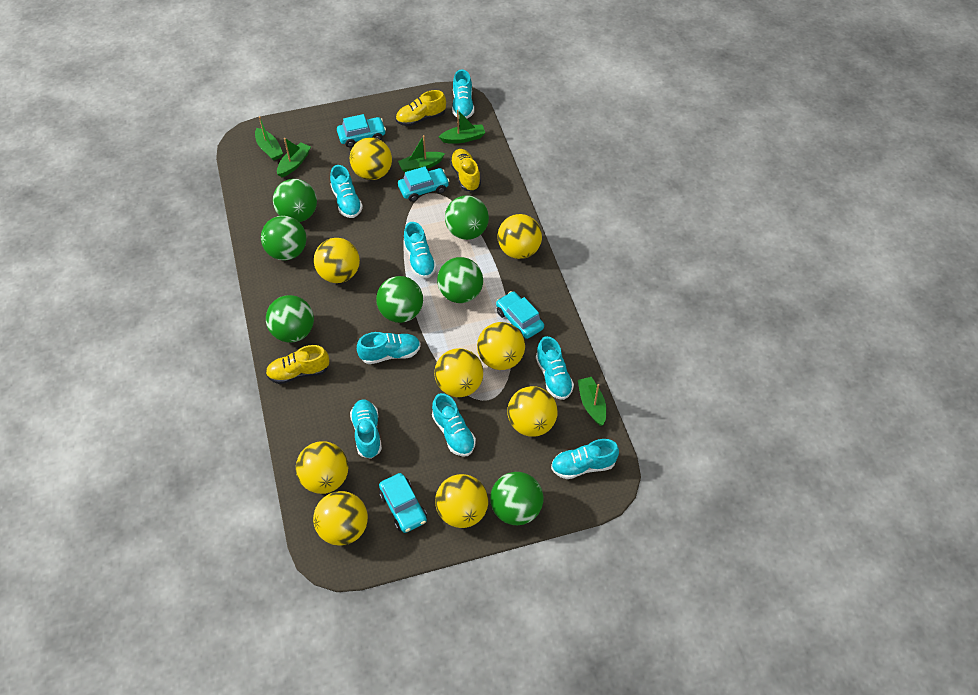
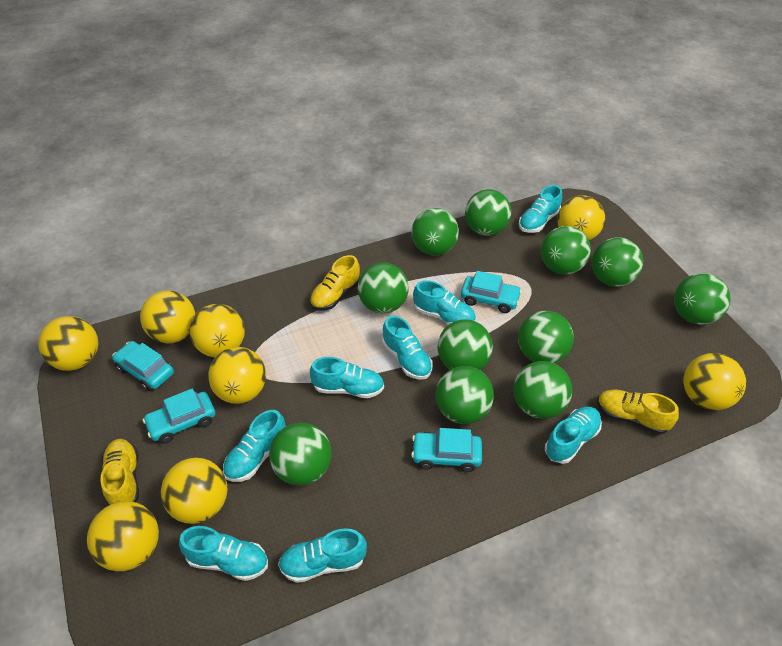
green ball: 7 -> 11
green boat: 5 -> 0
yellow ball: 9 -> 8

